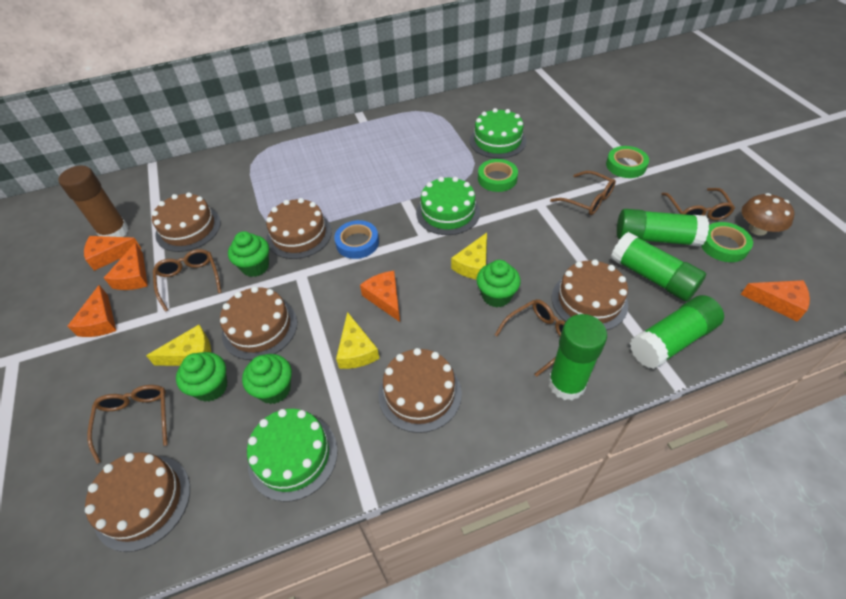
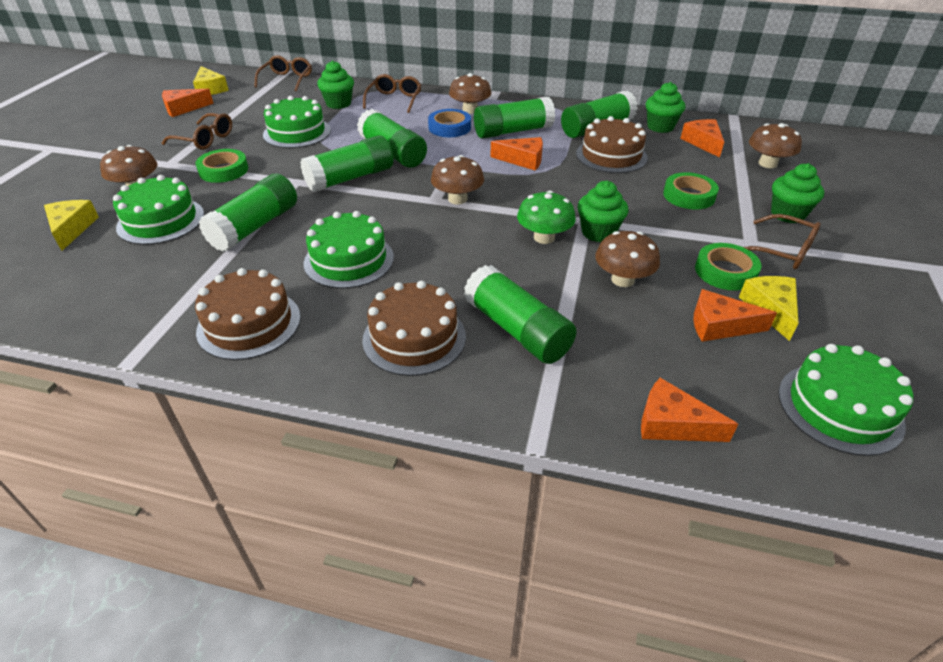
brown cake: 6 -> 3
brown glasses: 5 -> 4
brown glue stick: 1 -> 0
brown mushroom: 1 -> 5
green cake: 3 -> 4
green glue stick: 4 -> 6
green mushroom: 0 -> 1

